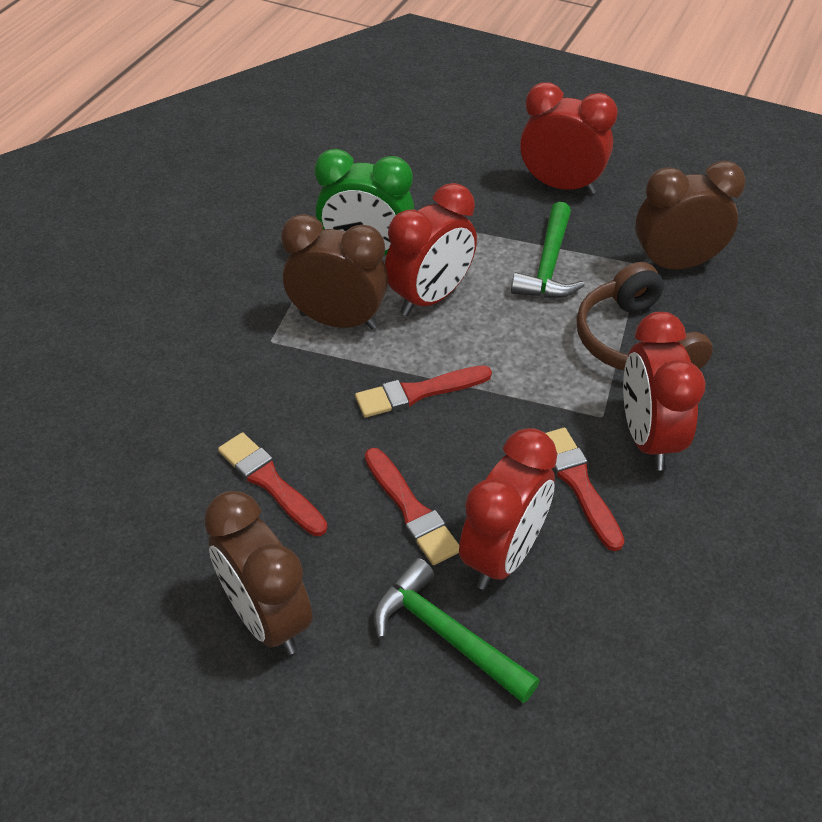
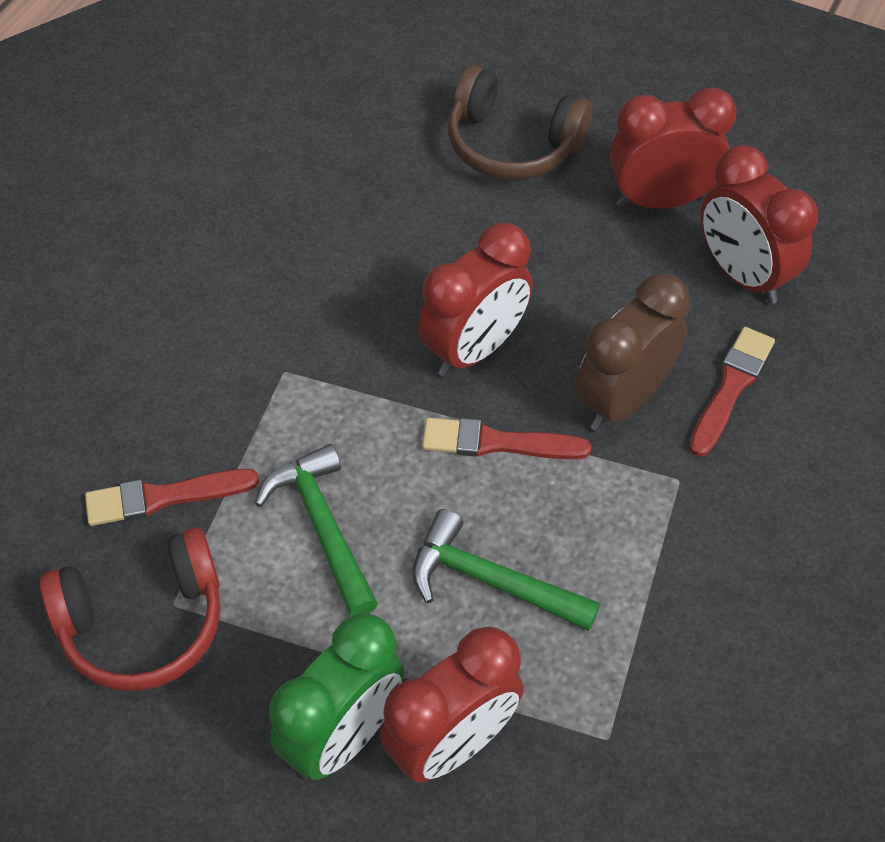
brown clock: 3 -> 1
red brush: 4 -> 3
red headphones: 0 -> 1

